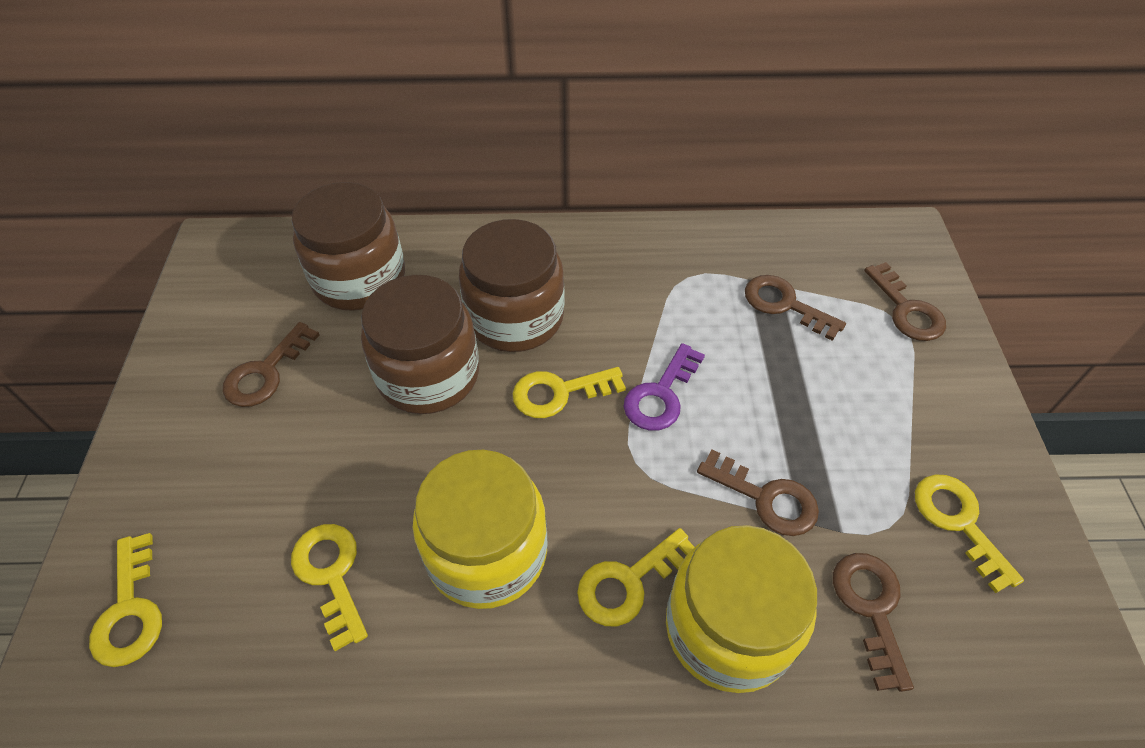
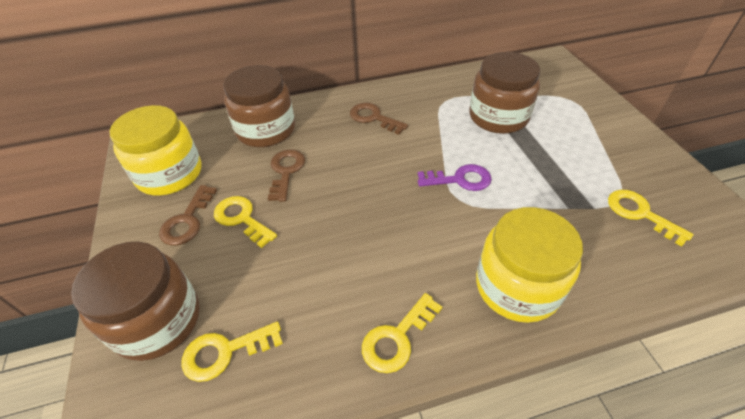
brown key: 5 -> 3
yellow key: 5 -> 4

